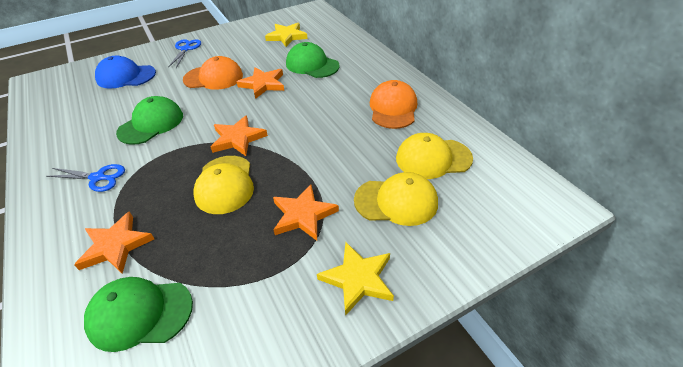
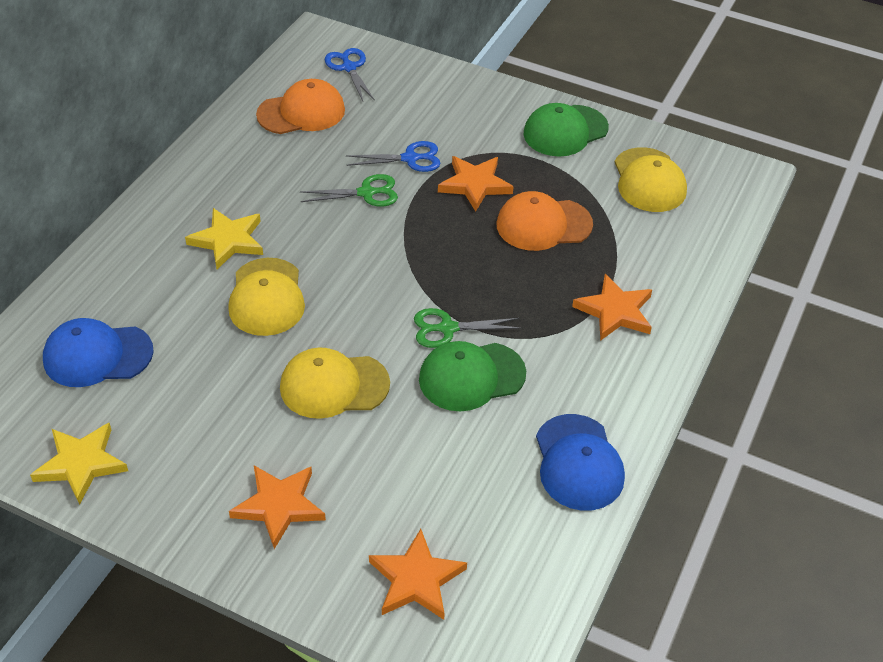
blue cap: 1 -> 2
green cap: 3 -> 2
green scissors: 0 -> 2

